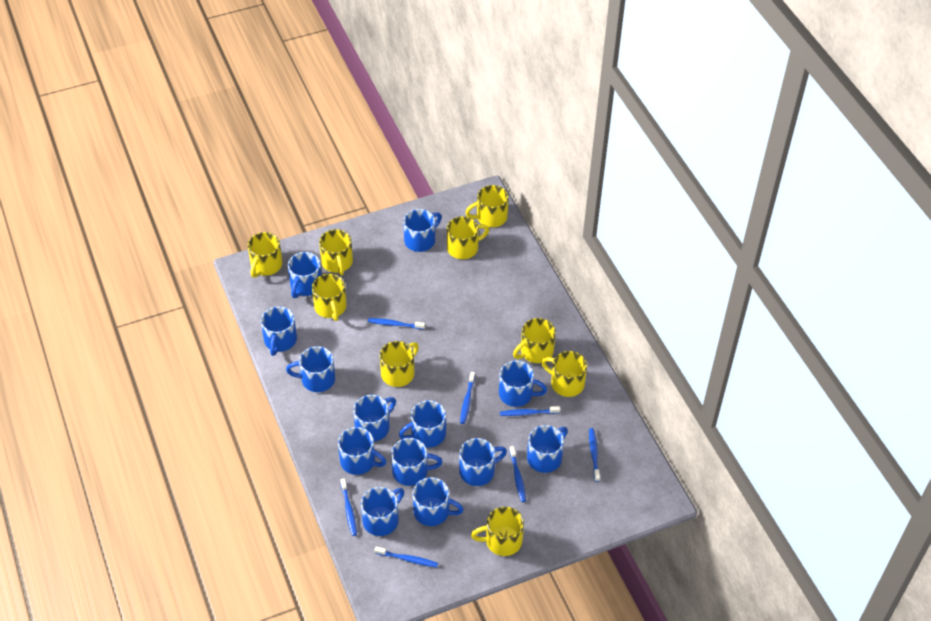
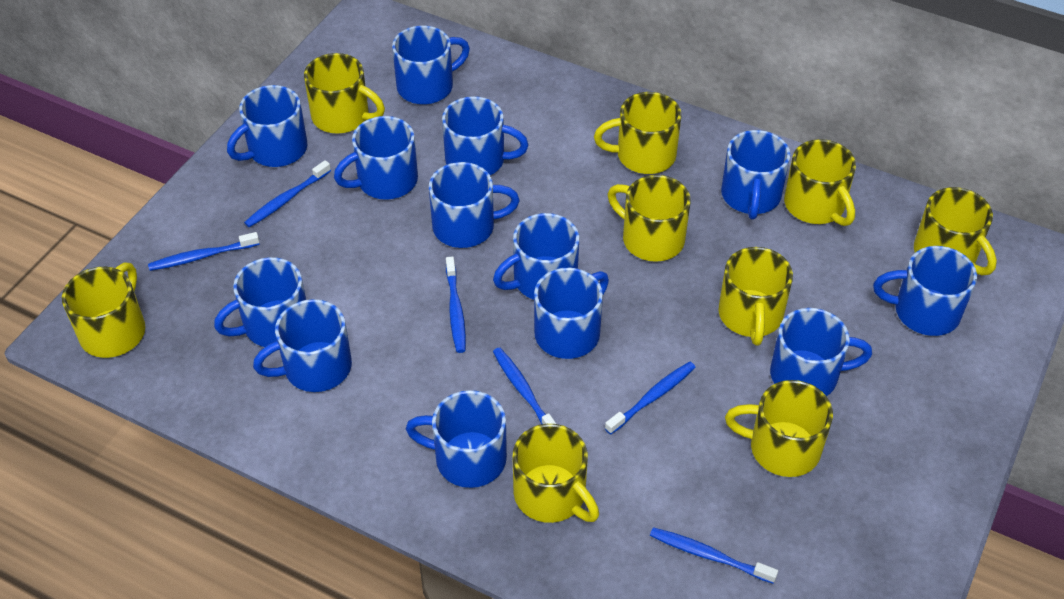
blue toothbrush: 7 -> 6

